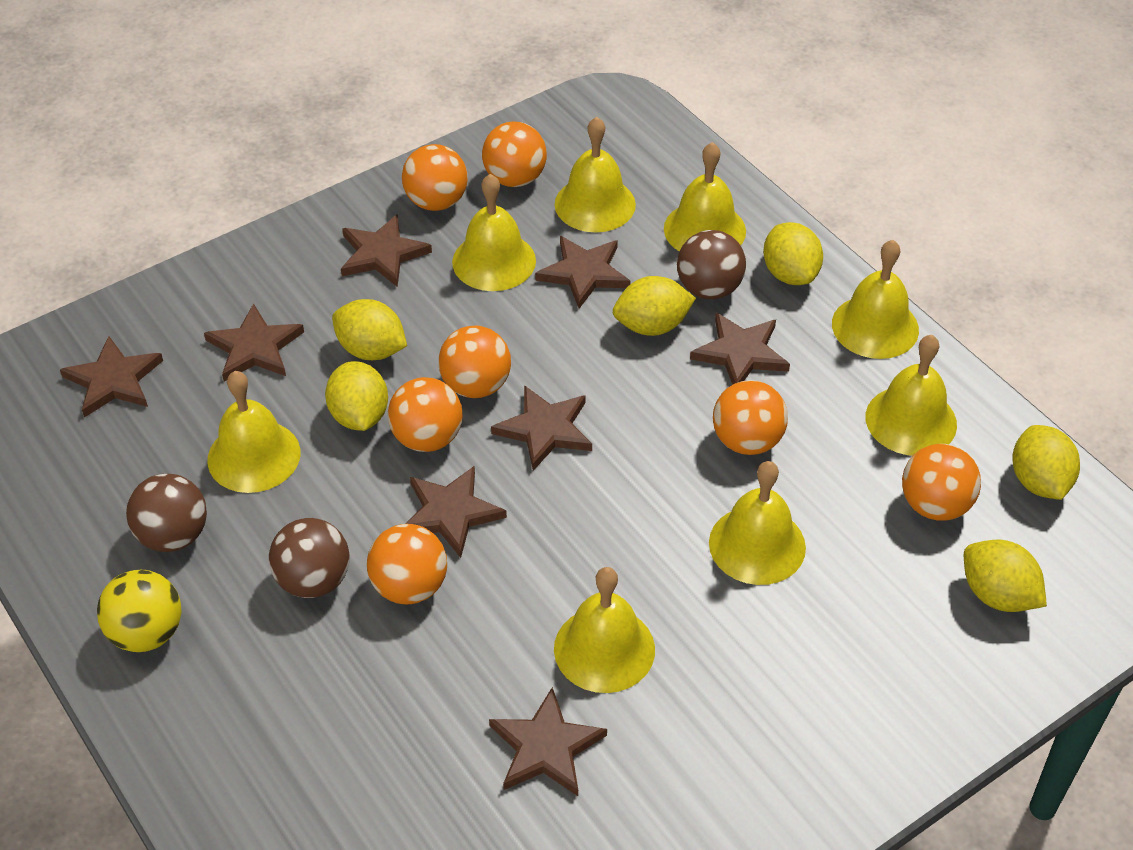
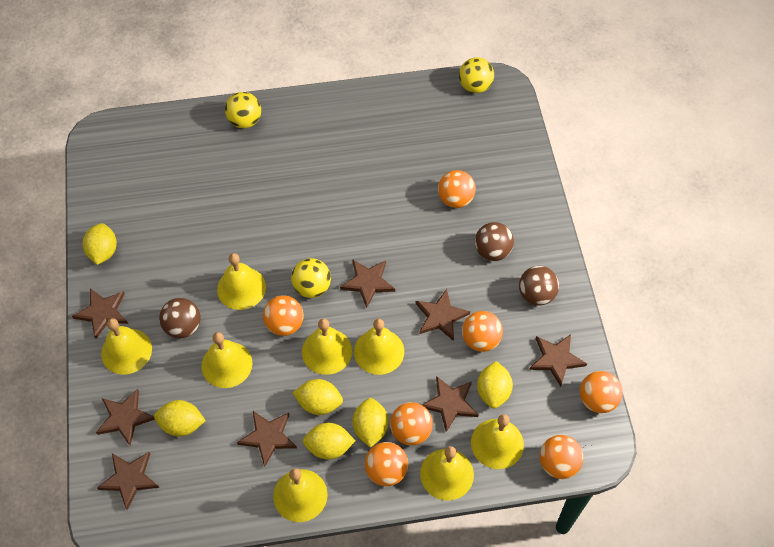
yellow ball: 1 -> 3

